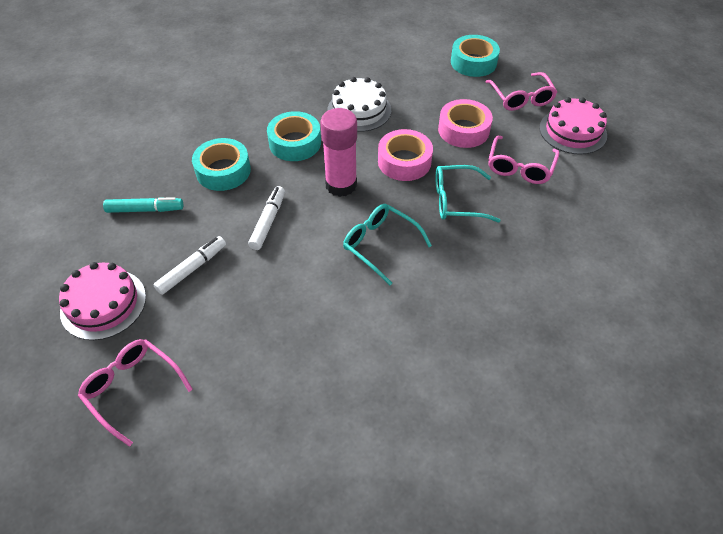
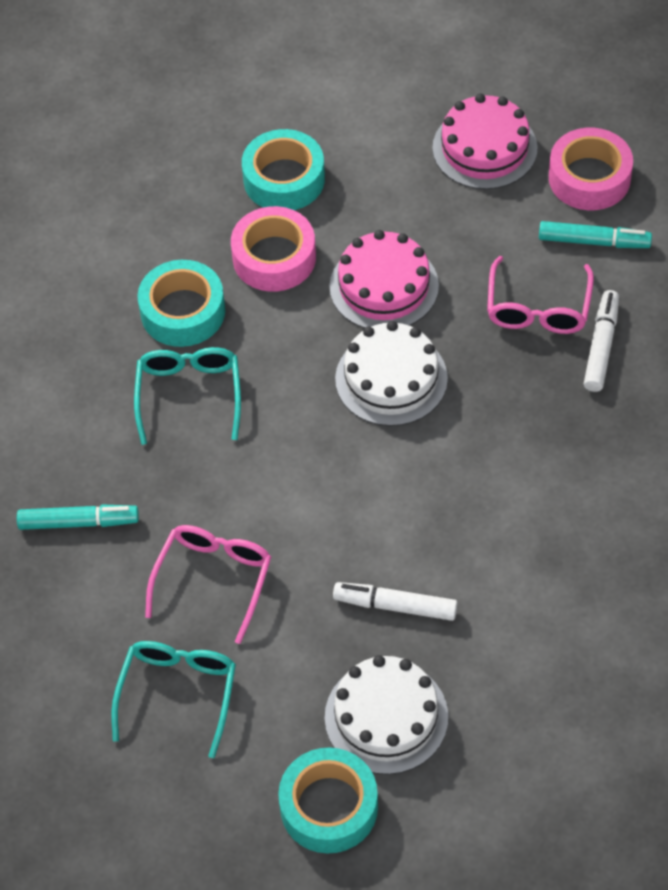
pink glasses: 3 -> 2
pink glue stick: 1 -> 0
turquoise marker: 1 -> 2
white cake: 1 -> 2

